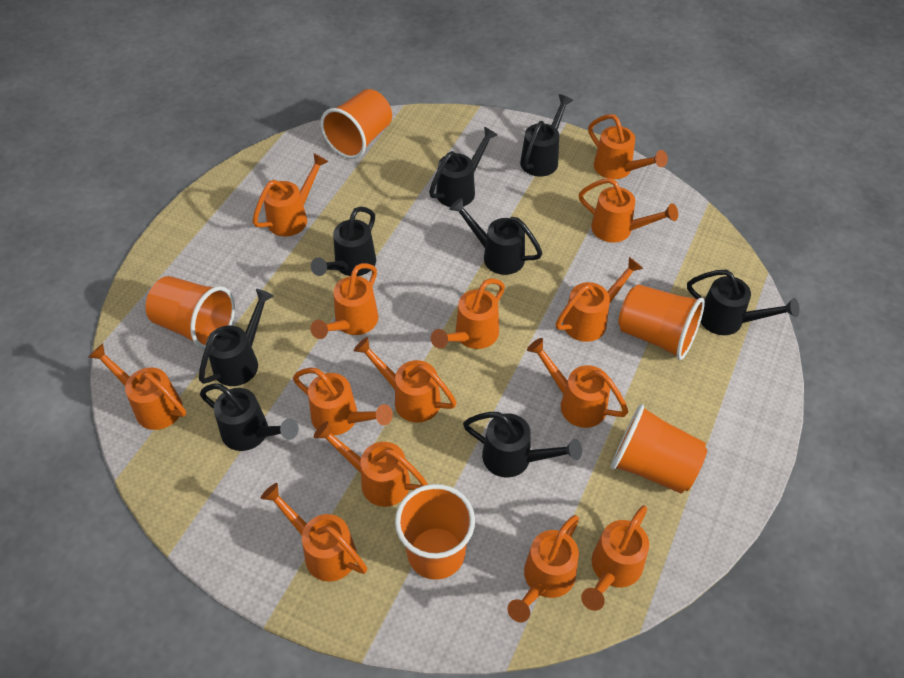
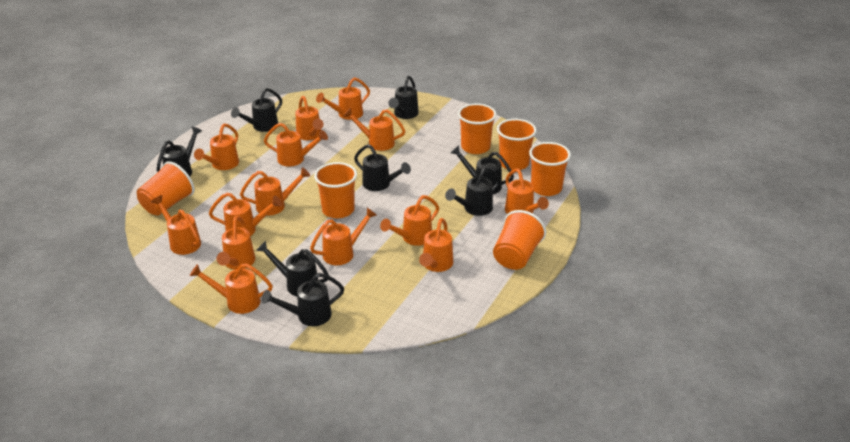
orange cup: 5 -> 6

